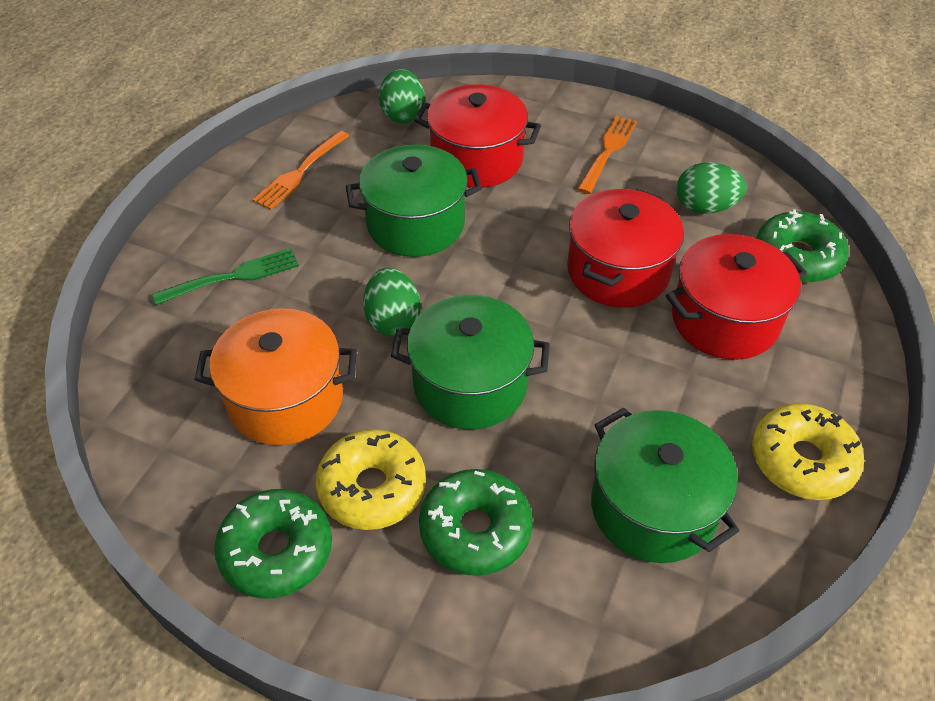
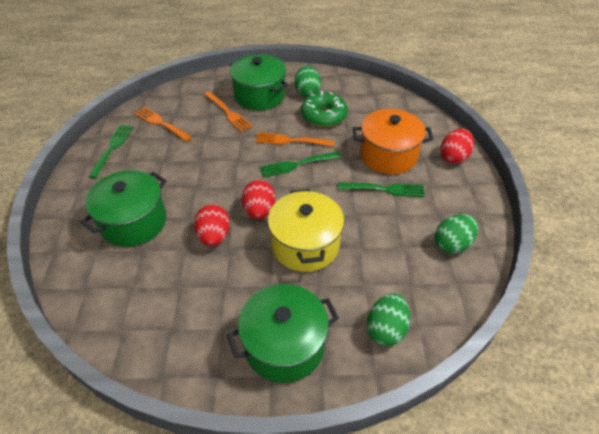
green donut: 3 -> 1
green fork: 1 -> 3
orange fork: 2 -> 3
red egg: 0 -> 3
red pot: 3 -> 0
yellow donut: 2 -> 0
yellow pot: 0 -> 1

